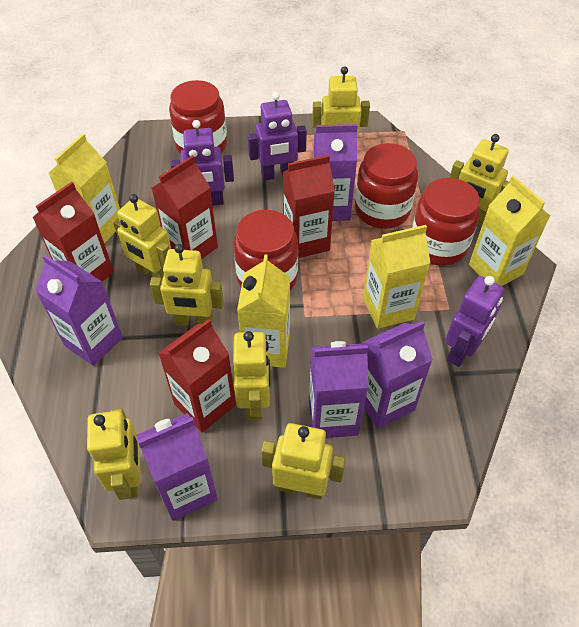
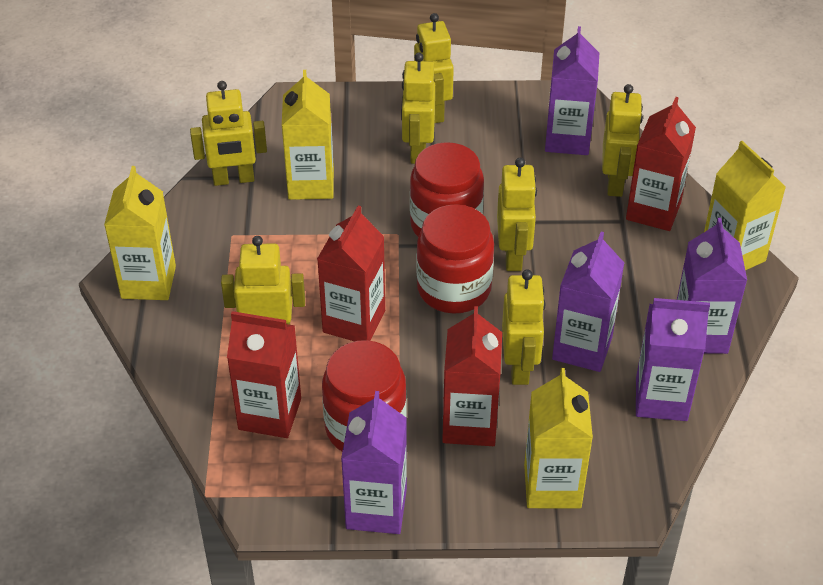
purple robot: 3 -> 0
red jar: 4 -> 3

